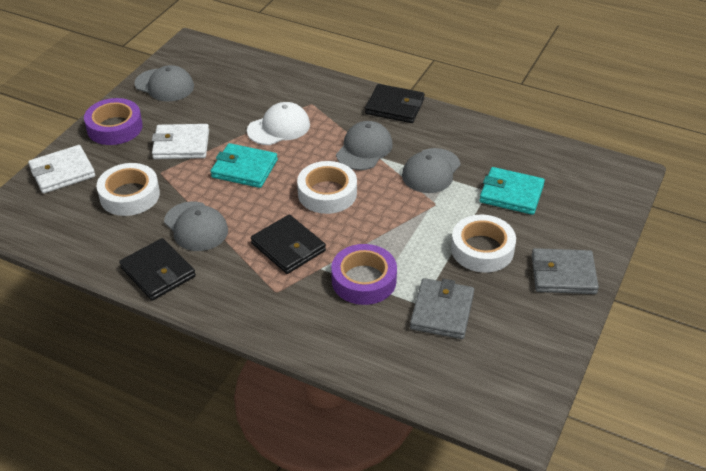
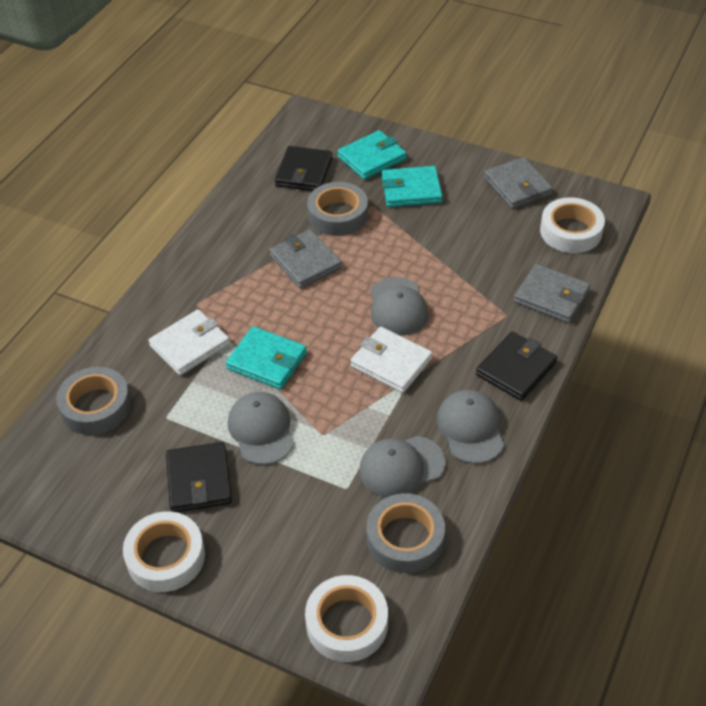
grey tape: 0 -> 3
grey wallet: 2 -> 3
purple tape: 2 -> 0
turquoise wallet: 2 -> 3
white cap: 1 -> 0

